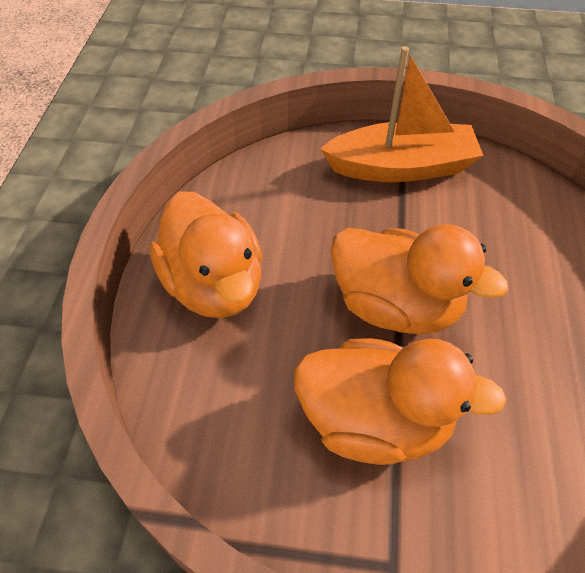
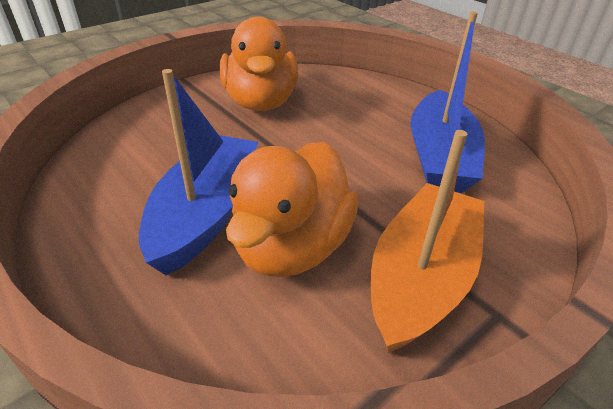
blue boat: 0 -> 2
orange duck: 3 -> 2

